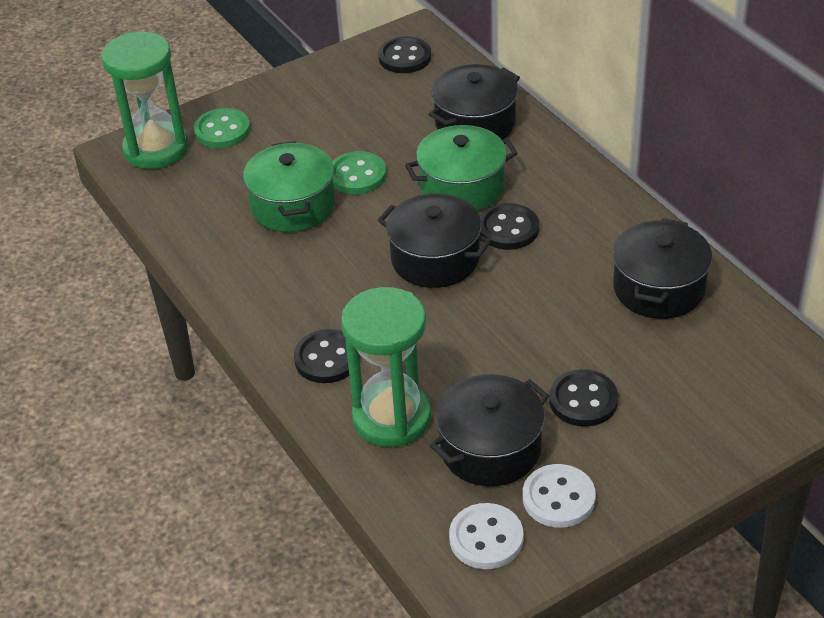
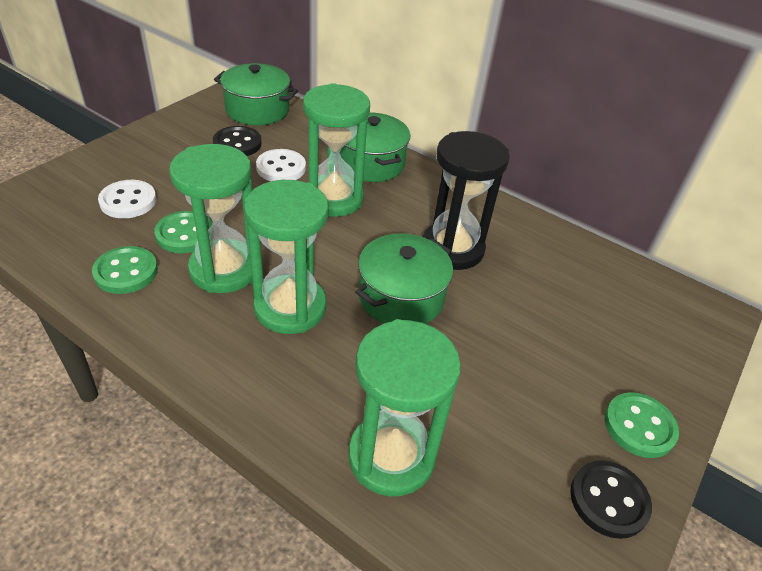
black button: 4 -> 2
black hourglass: 0 -> 1
black pot: 4 -> 0
green button: 2 -> 3
green hourglass: 2 -> 4
green pot: 2 -> 3

